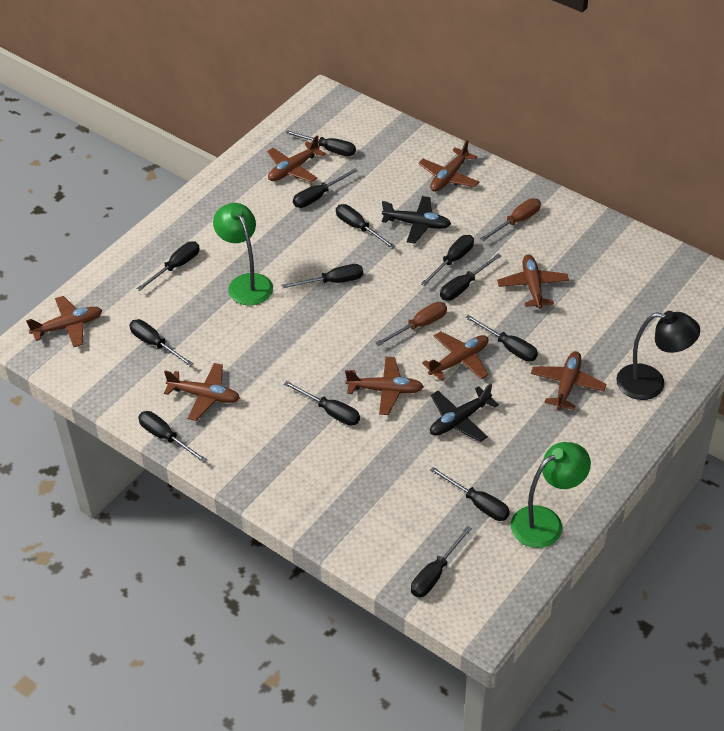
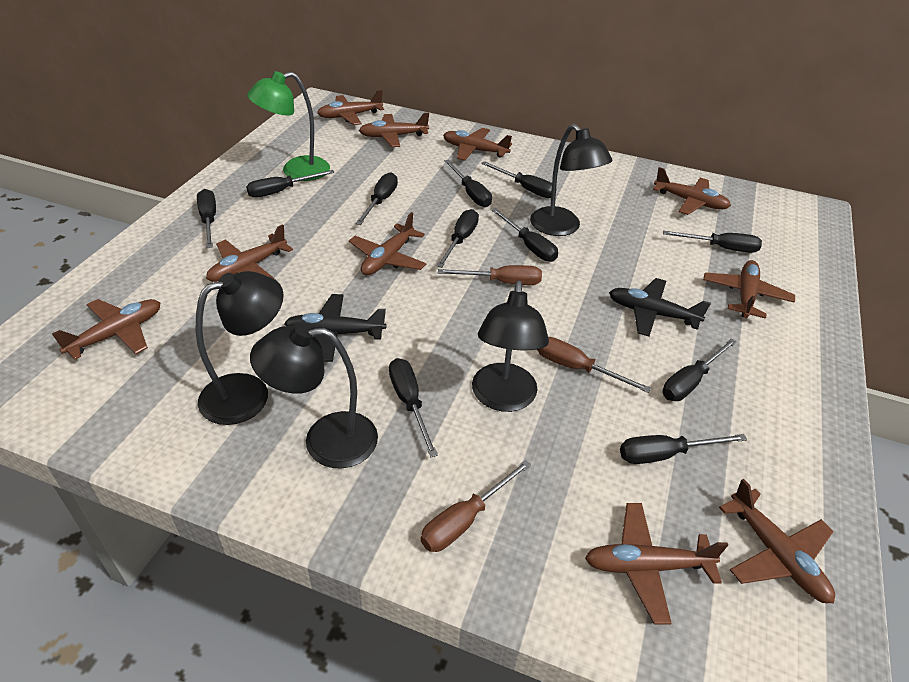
black lamp: 1 -> 4
black screwdriver: 13 -> 11
brown plane: 8 -> 10
brown screwdriver: 2 -> 3
green lamp: 2 -> 1

